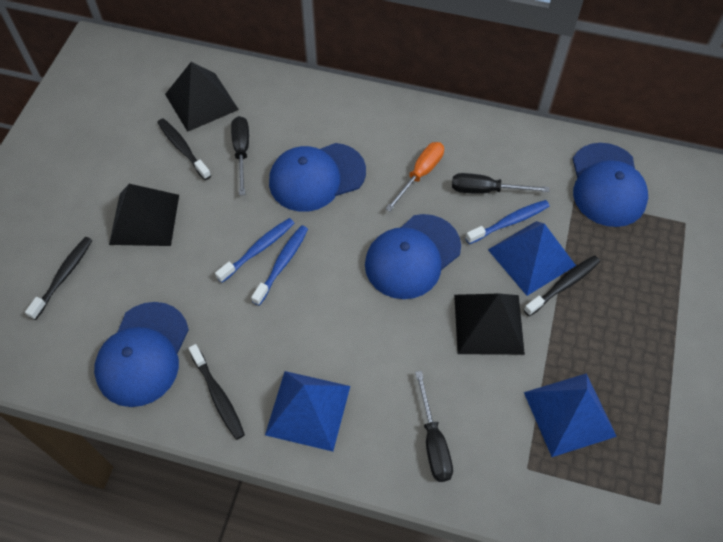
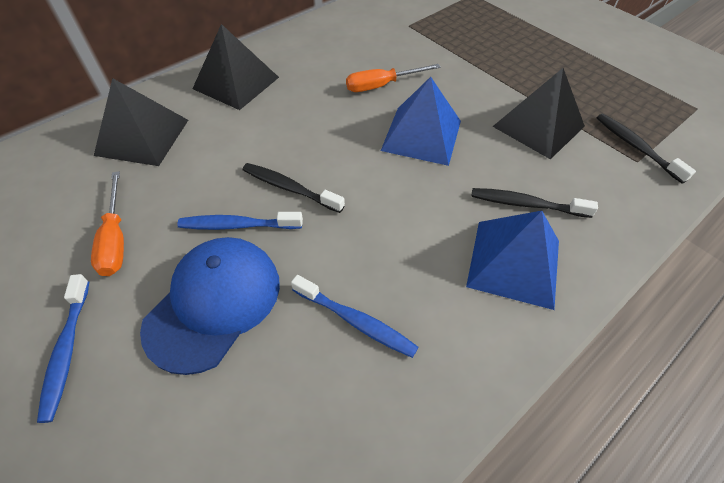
black screwdriver: 3 -> 0
black toothbrush: 4 -> 3
blue cap: 4 -> 1
blue pyramid: 3 -> 2
orange screwdriver: 1 -> 2

